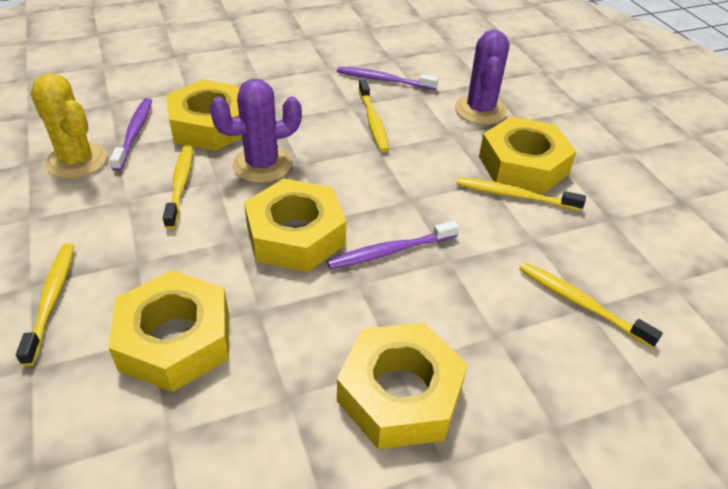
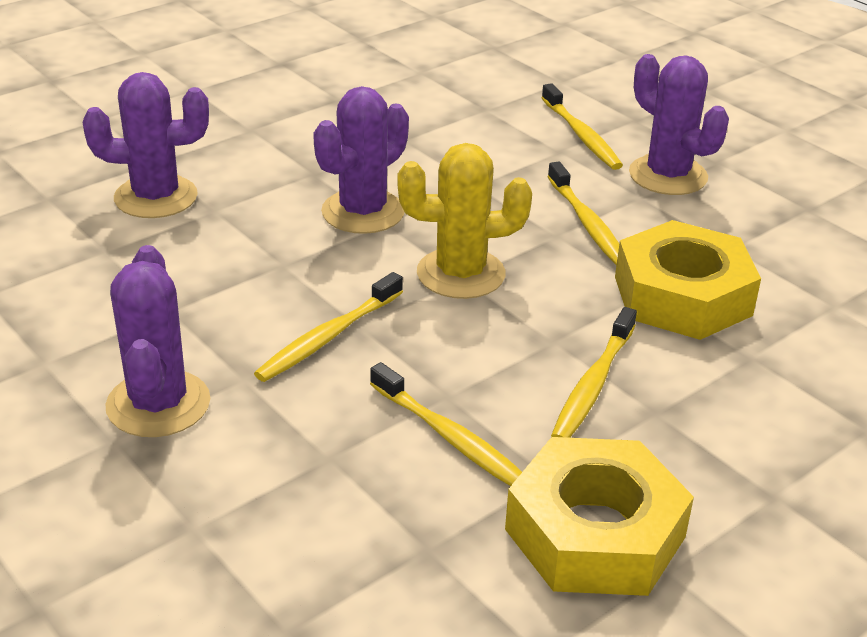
purple cactus: 2 -> 4
purple toothbrush: 3 -> 0
yellow nut: 5 -> 2

